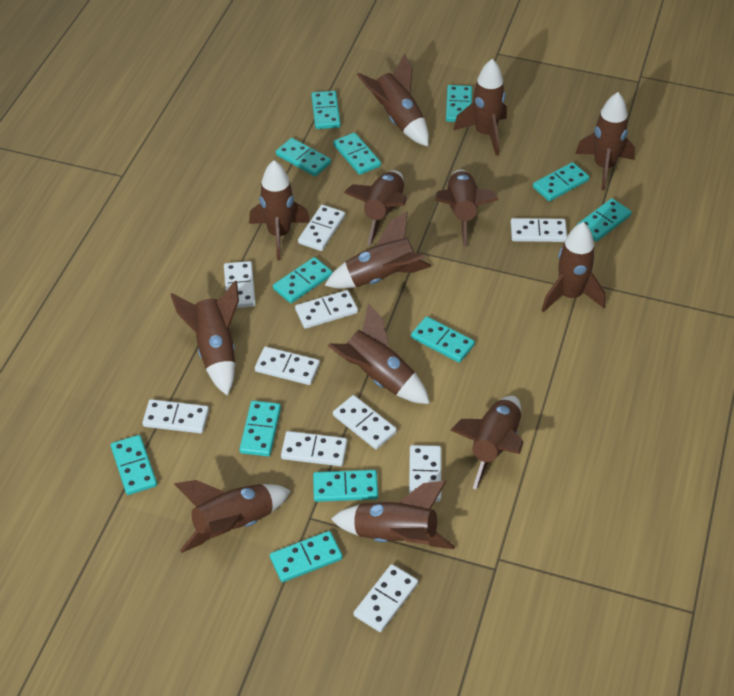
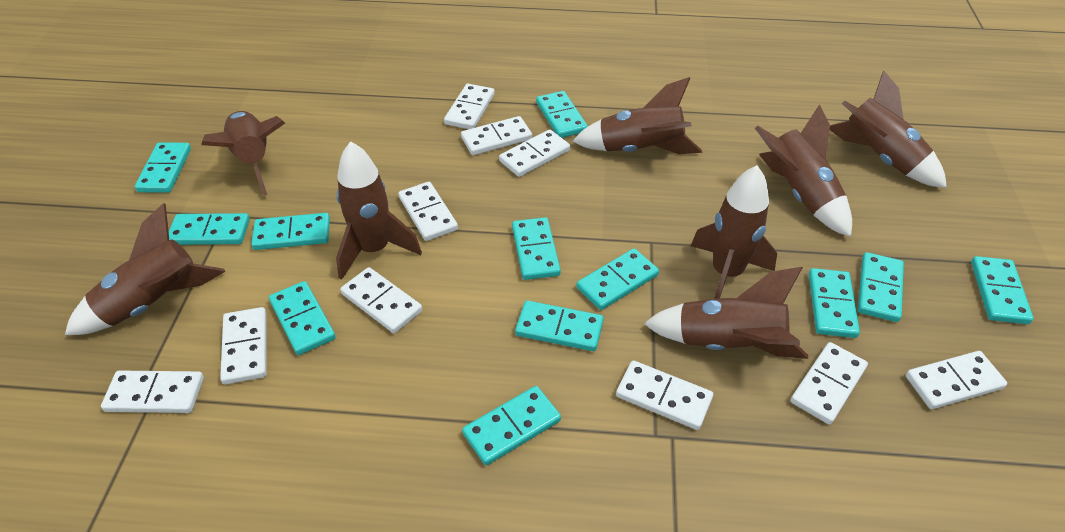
brown rocket: 13 -> 8

